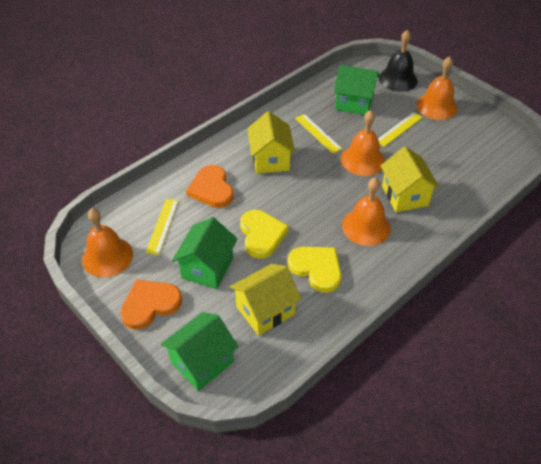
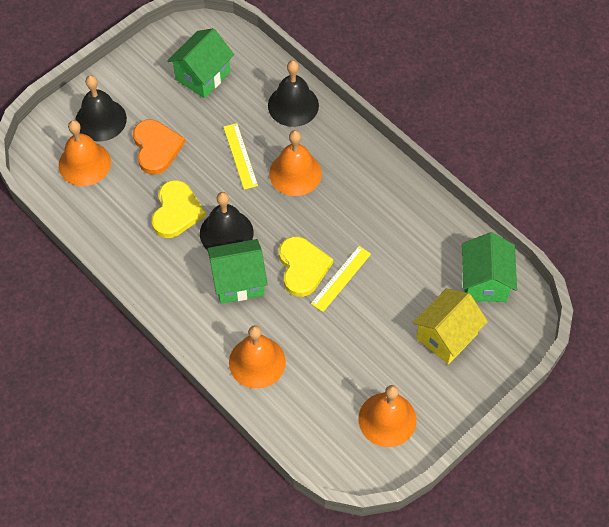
black bell: 1 -> 3
orange heart: 2 -> 1
yellow house: 3 -> 1
yellow ruler: 3 -> 2

